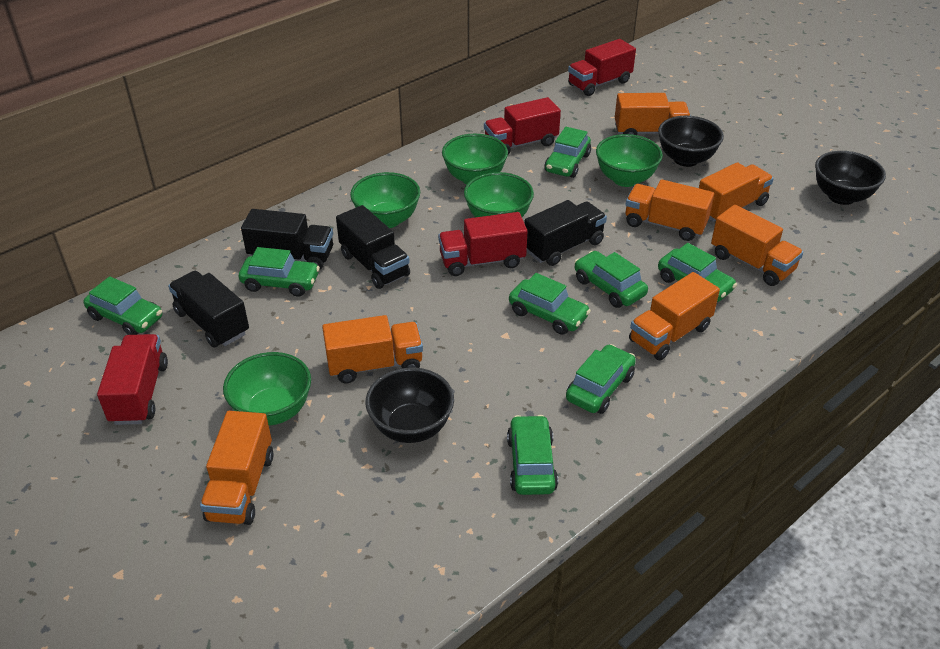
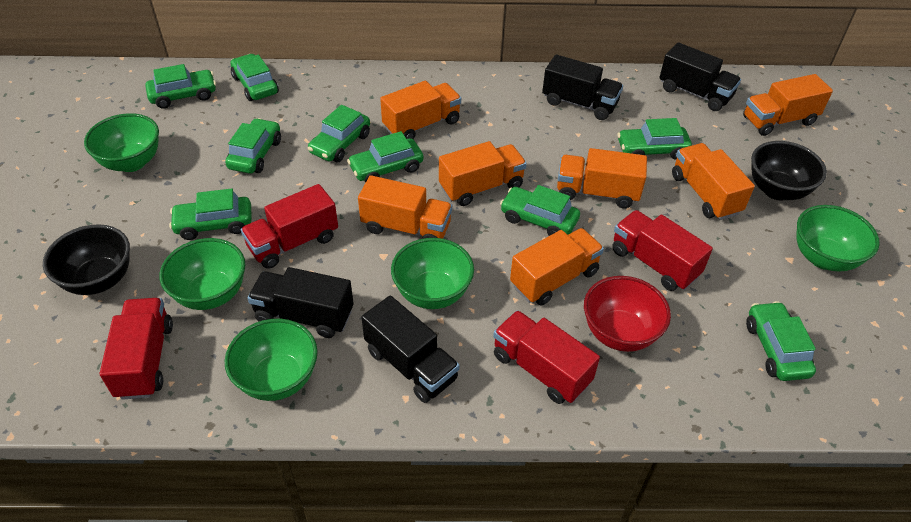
black bowl: 3 -> 2
green car: 8 -> 9
red bowl: 0 -> 1

